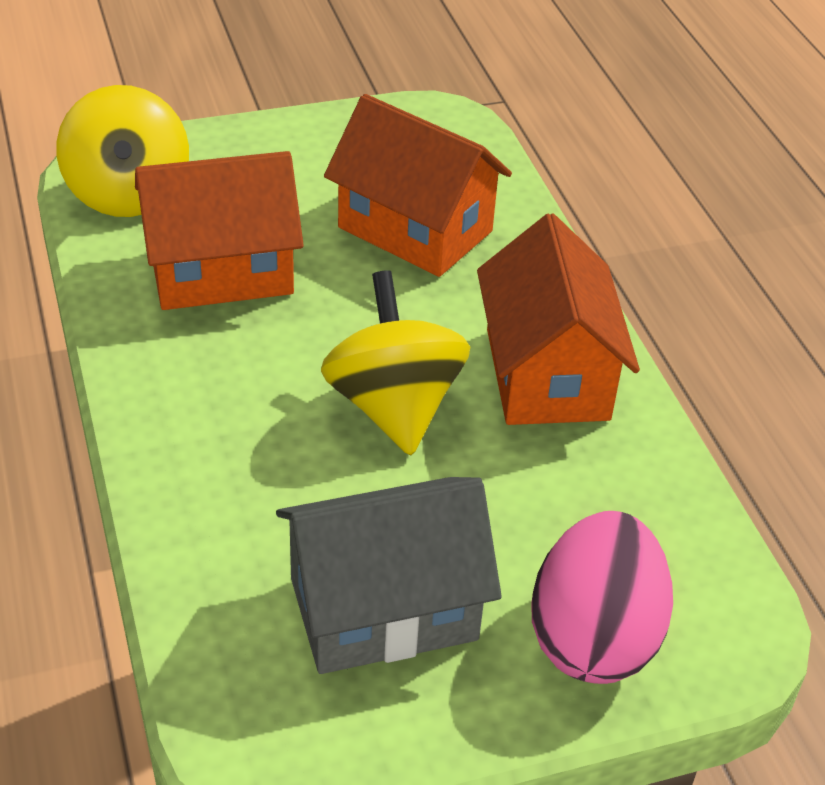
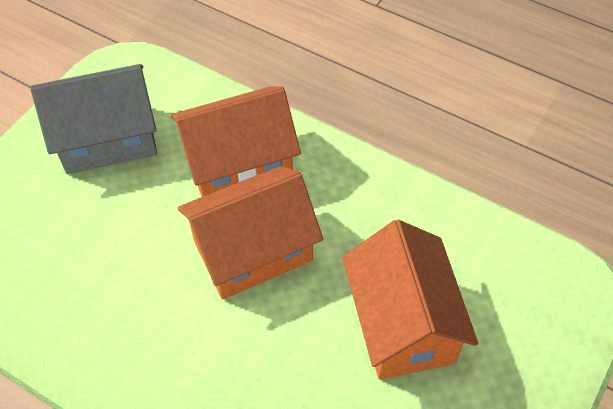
pink egg: 1 -> 0
yellow spinning top: 2 -> 0

